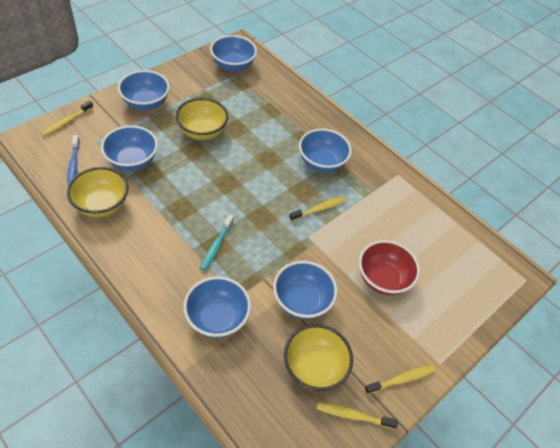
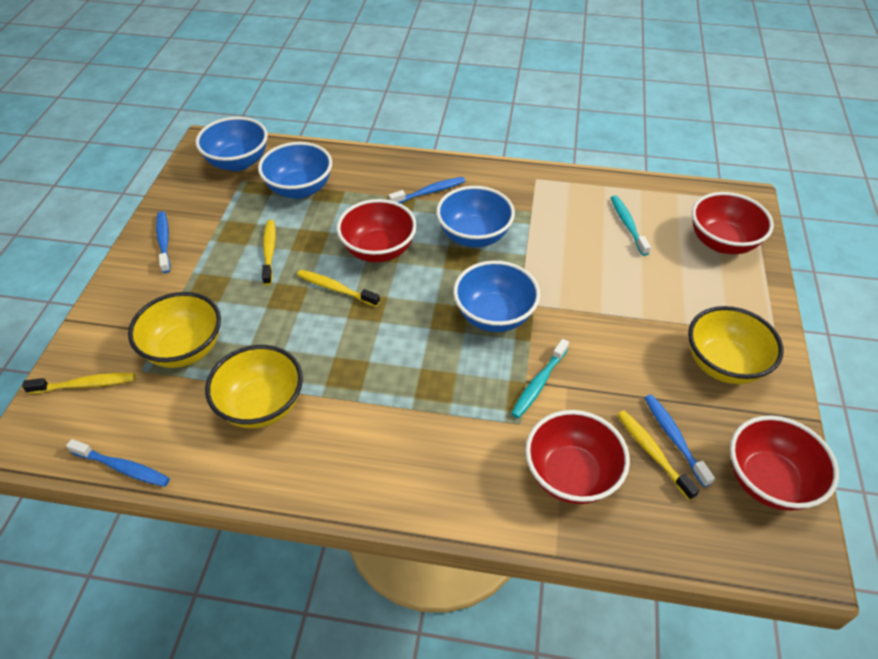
blue bowl: 6 -> 4
blue toothbrush: 1 -> 4
red bowl: 1 -> 4
turquoise toothbrush: 1 -> 2

